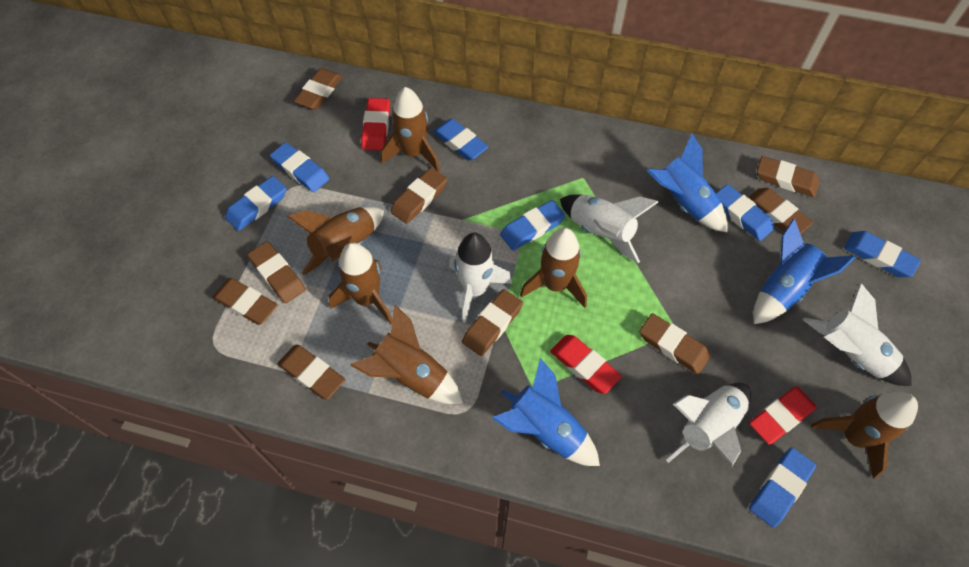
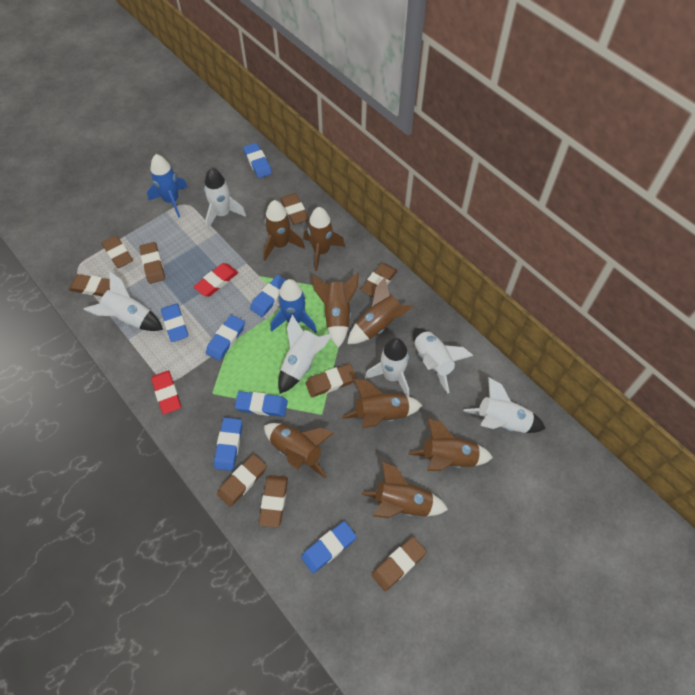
blue rocket: 3 -> 2
brown rocket: 6 -> 8
red eraser: 3 -> 2
white rocket: 4 -> 6

